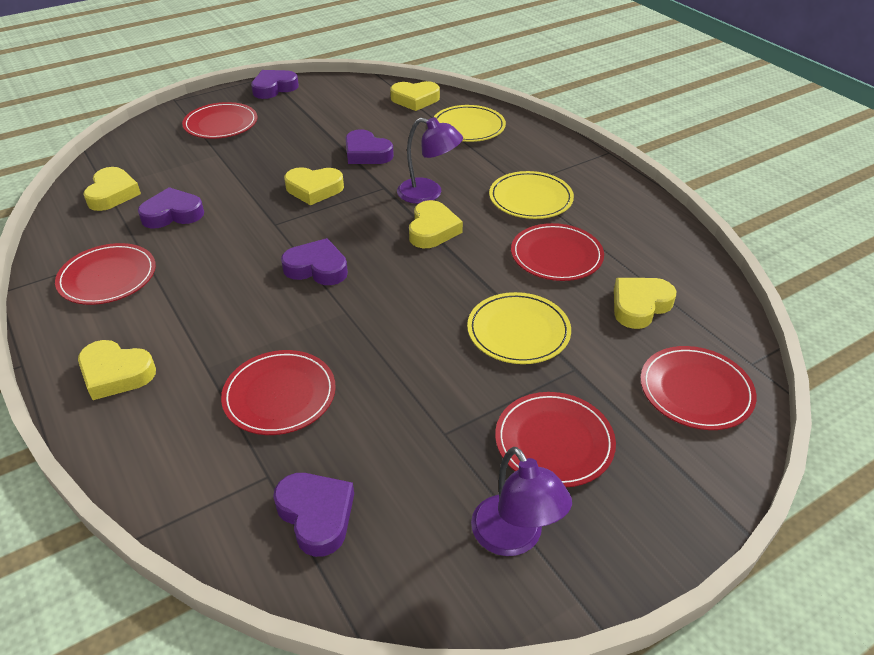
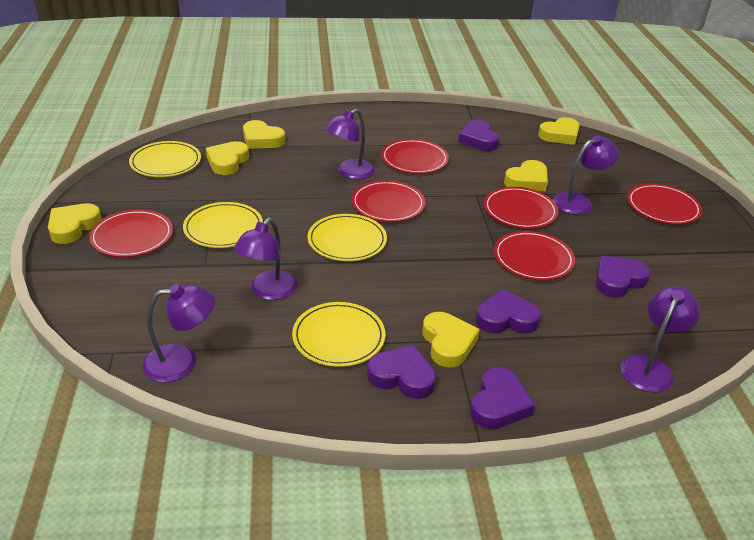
purple lamp: 2 -> 5
yellow plate: 3 -> 4

